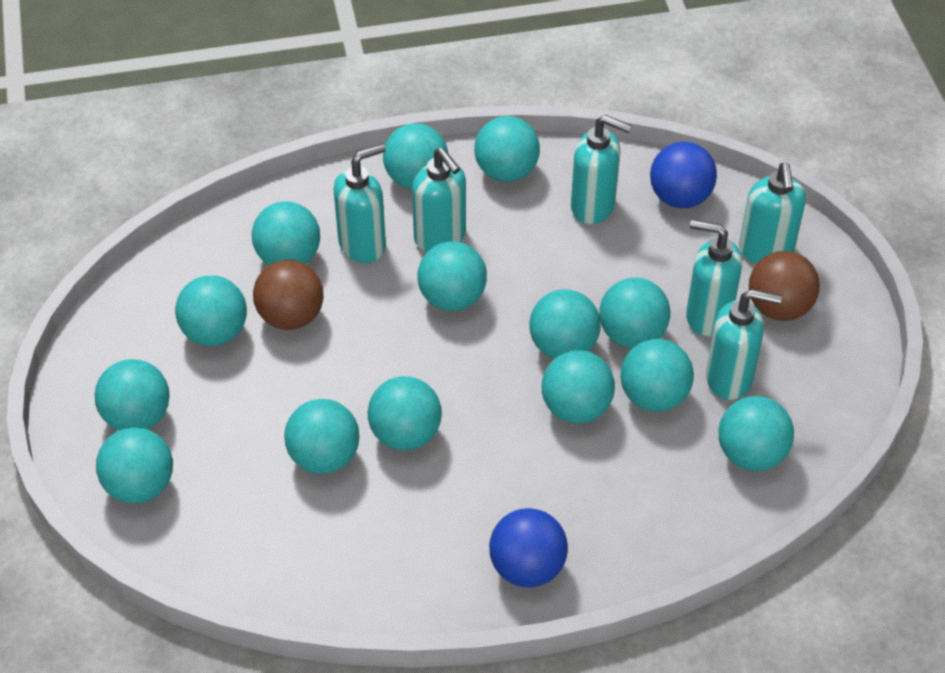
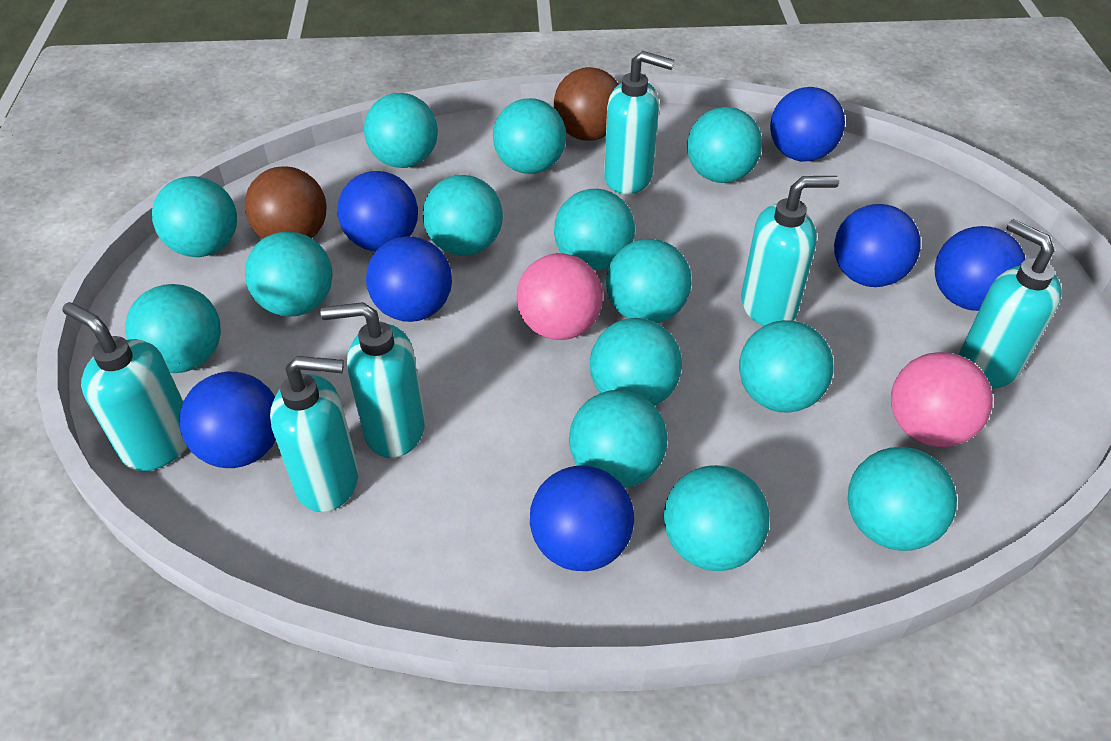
blue ball: 2 -> 7
pink ball: 0 -> 2

